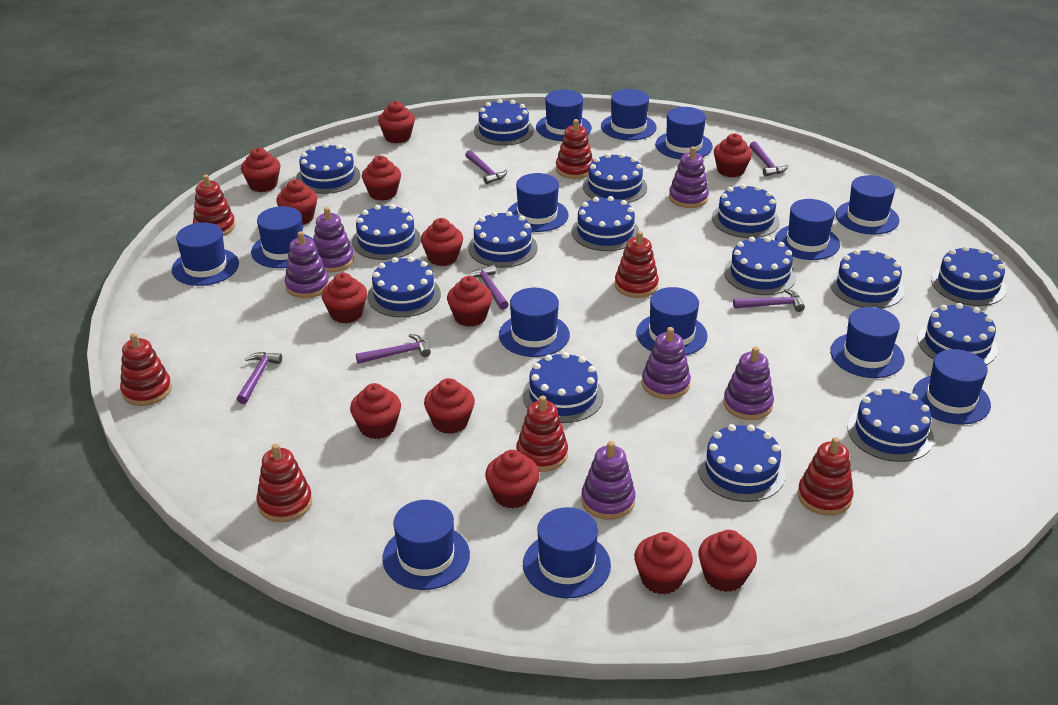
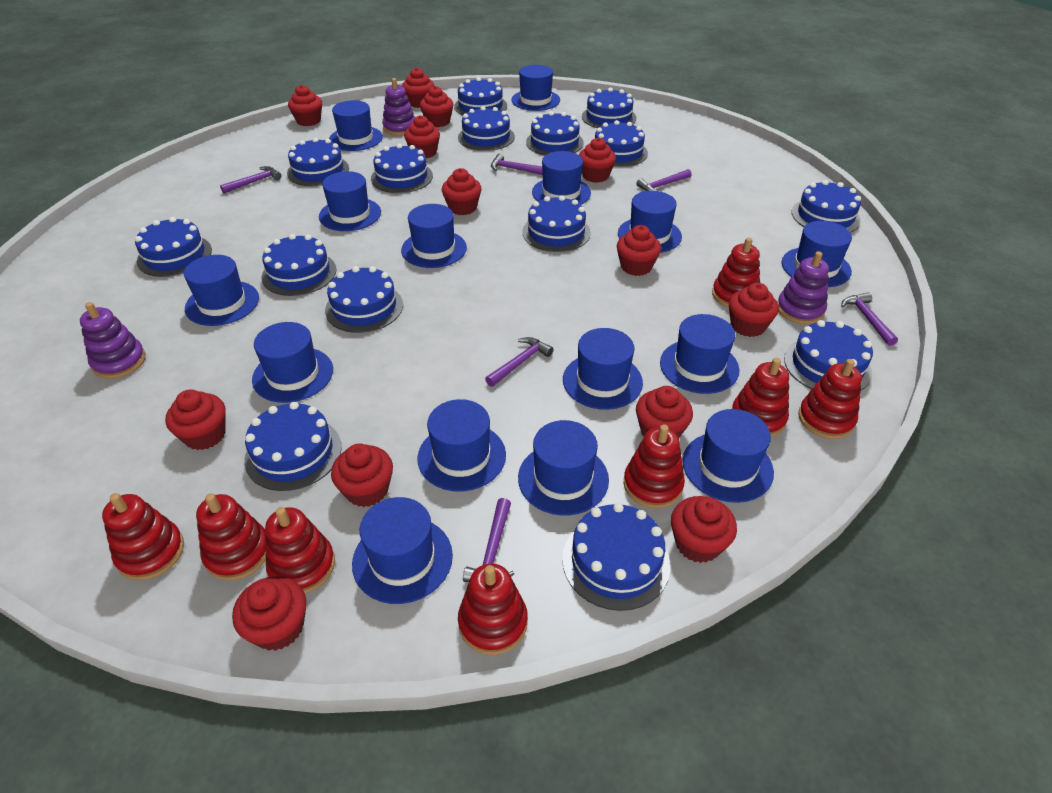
blue hat: 14 -> 15
purple stacking toy: 6 -> 3
red stacking toy: 7 -> 8

